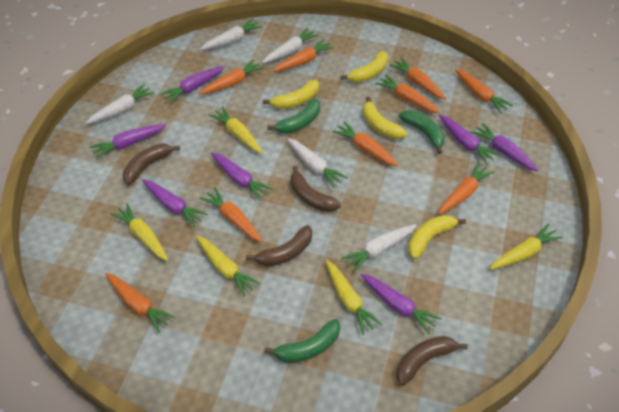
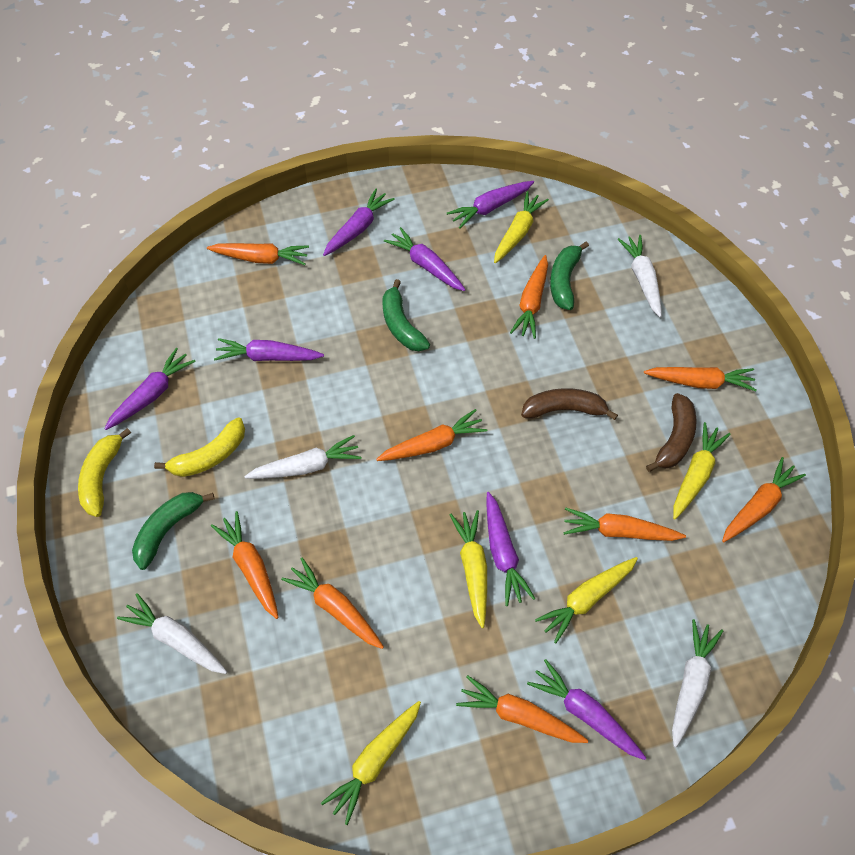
brown banana: 4 -> 2
white carrot: 5 -> 4
yellow banana: 4 -> 2

